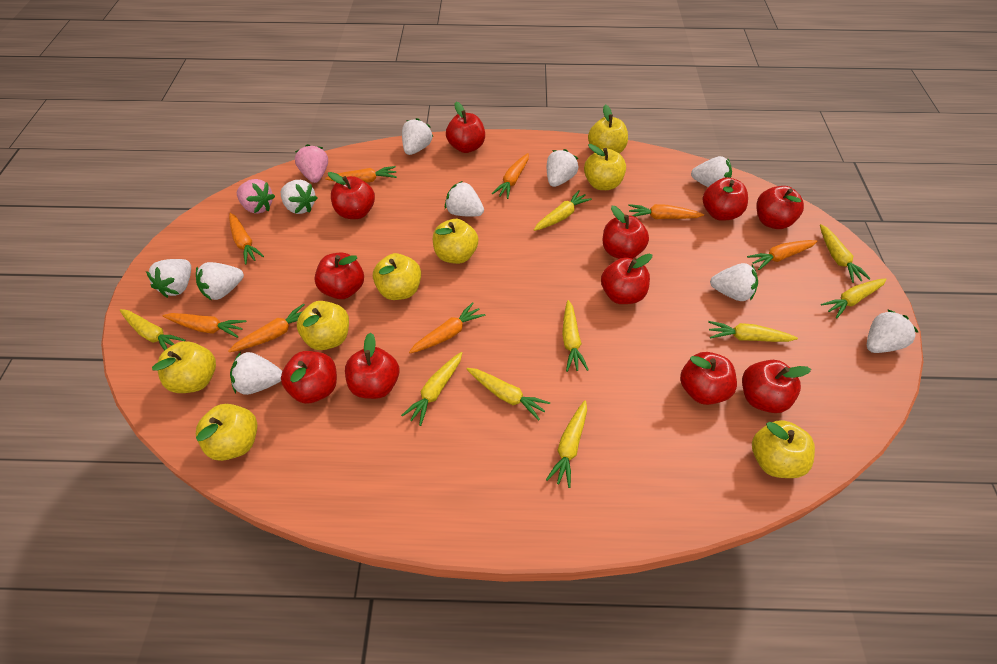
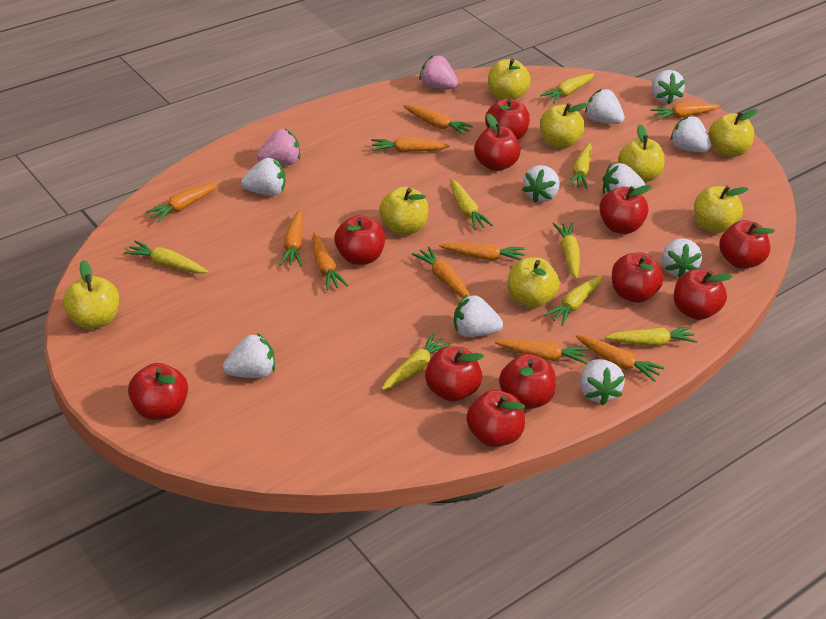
orange carrot: 8 -> 10
yellow carrot: 9 -> 8

